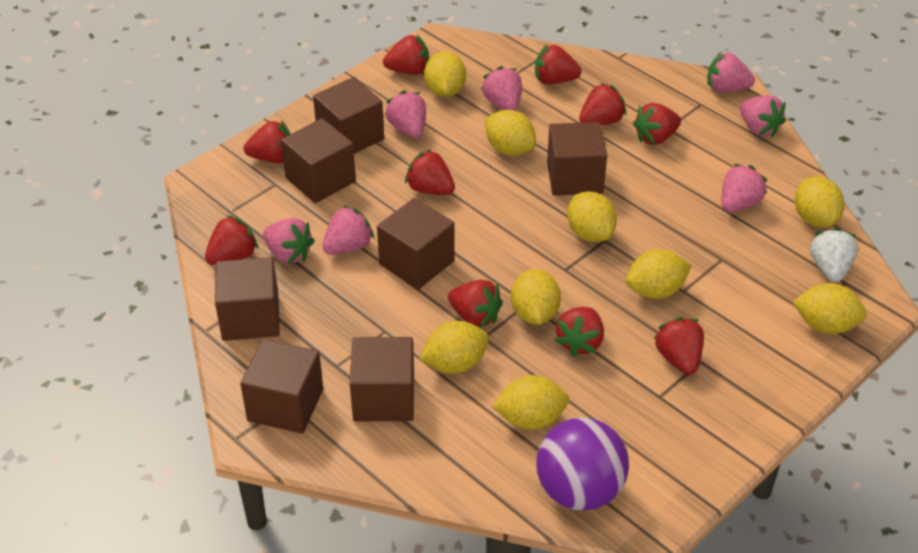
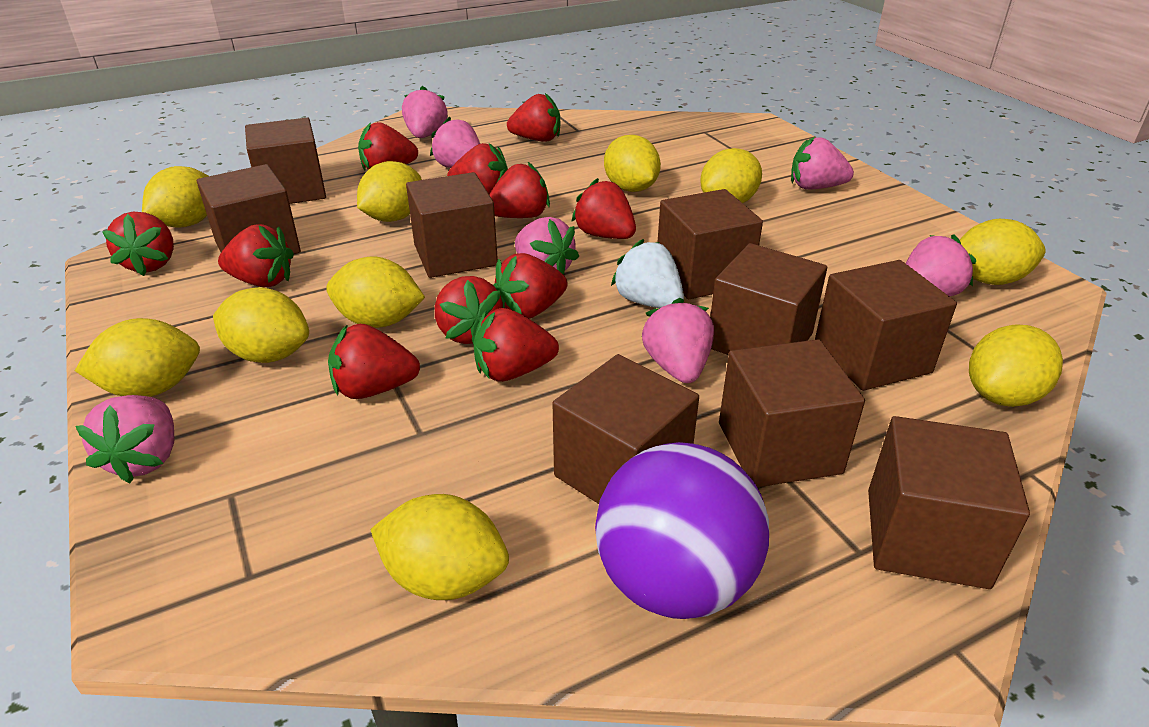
brown cube: 7 -> 9
red strawberry: 10 -> 11
yellow lemon: 9 -> 10

